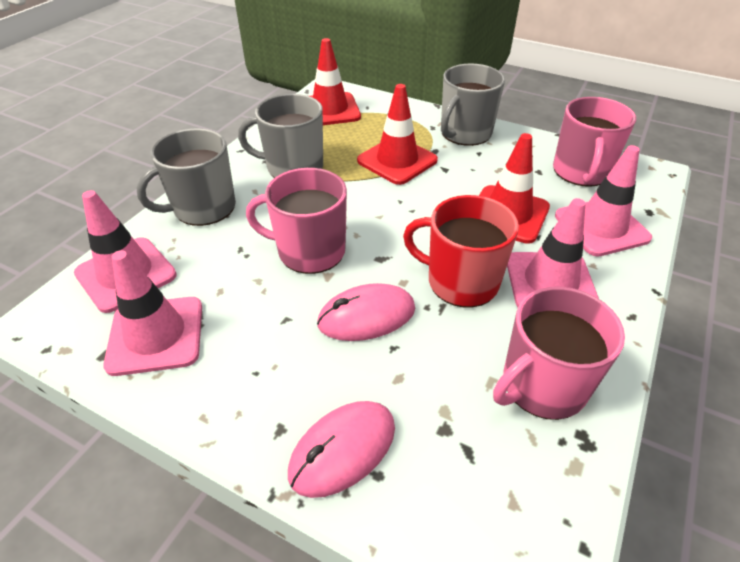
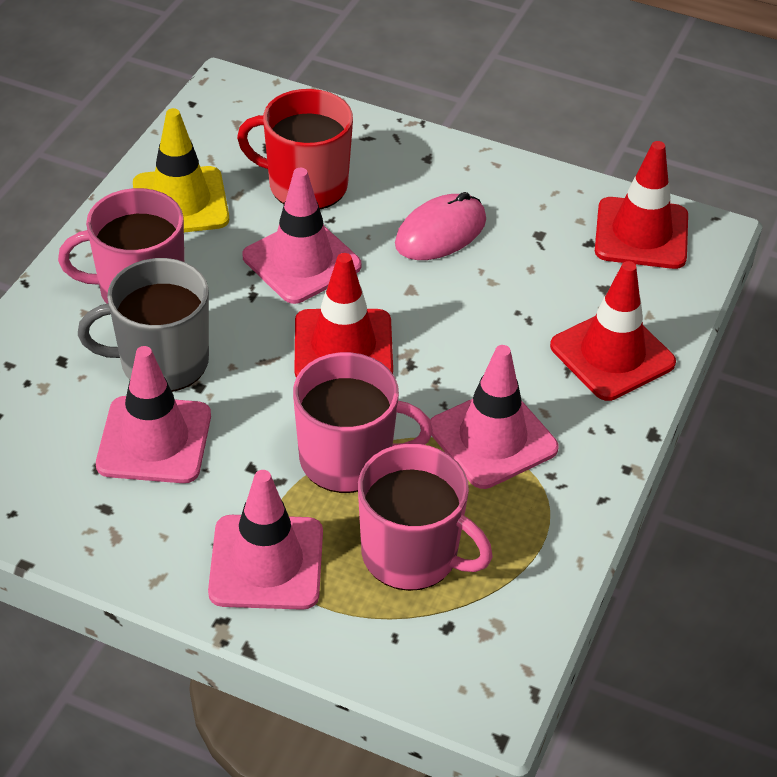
grey mug: 3 -> 1
pink mouse: 2 -> 1
yellow traffic cone: 0 -> 1

